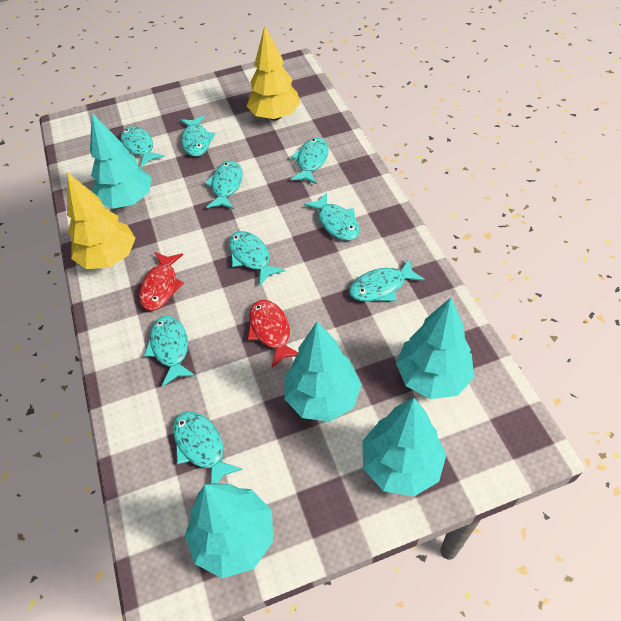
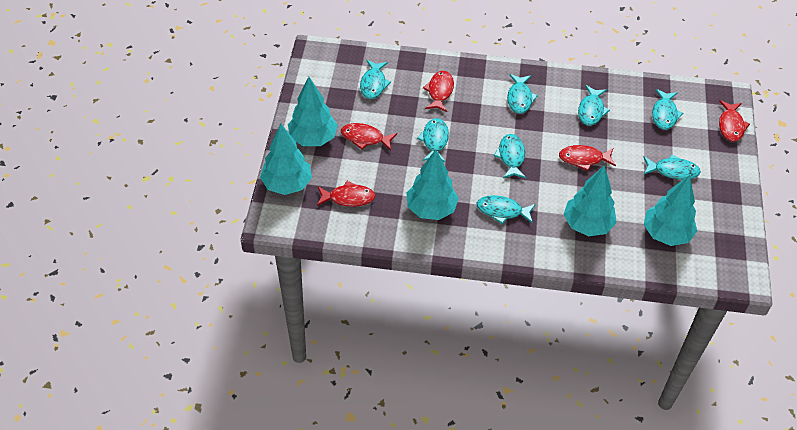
red fish: 2 -> 5
turquoise fish: 9 -> 8
yellow tree: 2 -> 0

